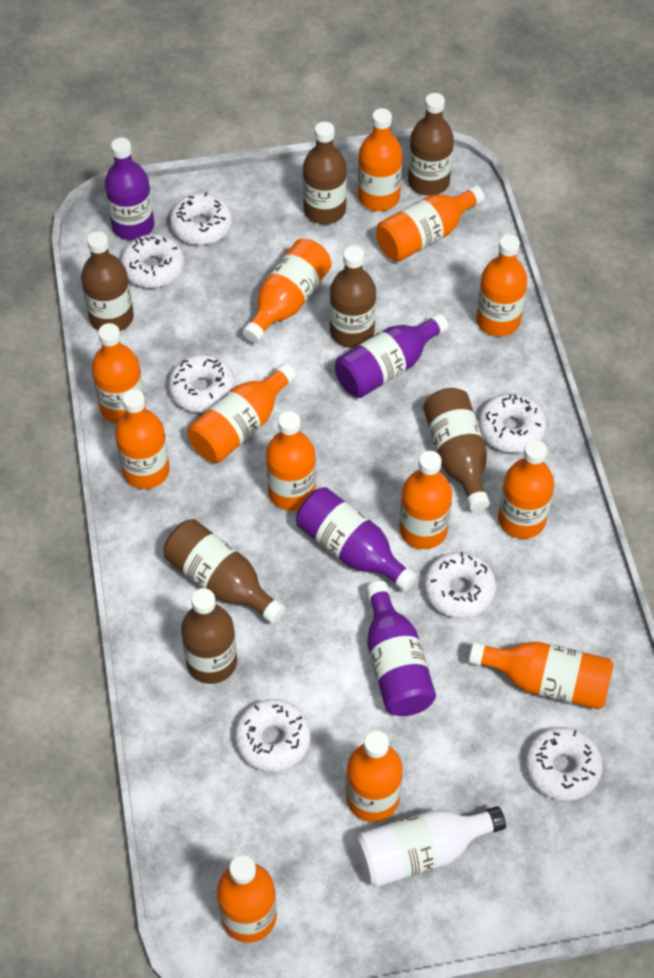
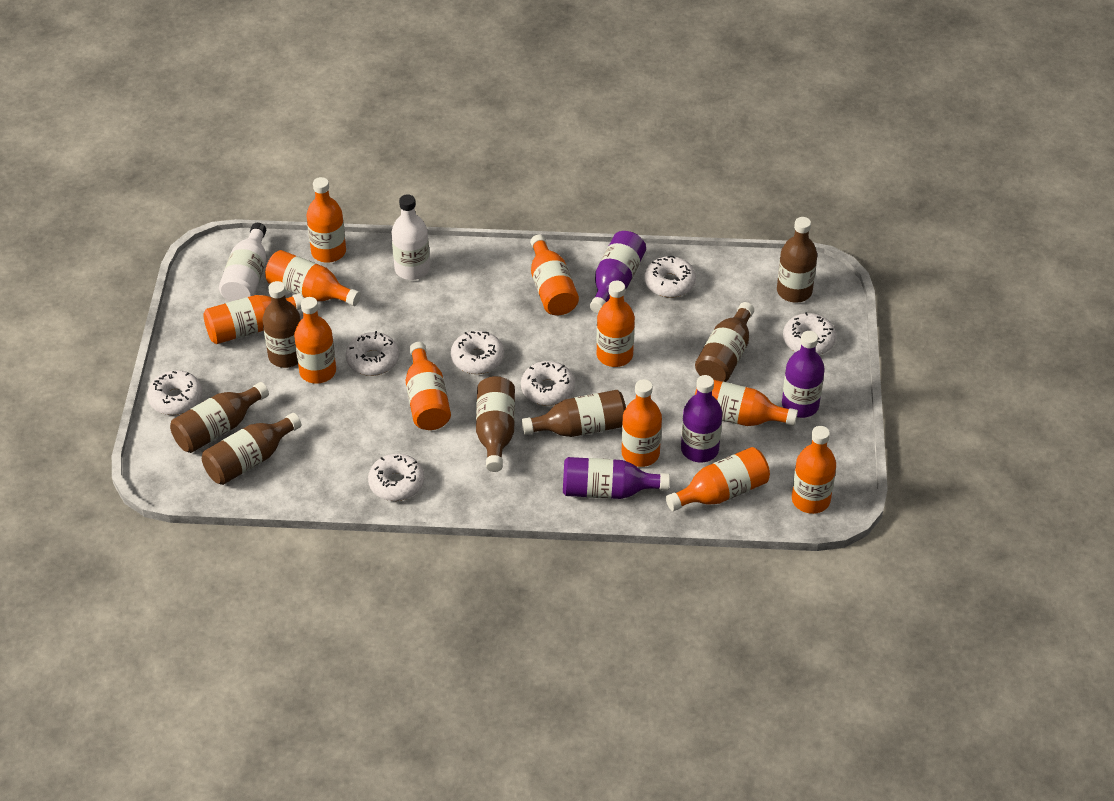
orange bottle: 13 -> 11
white bottle: 1 -> 2

